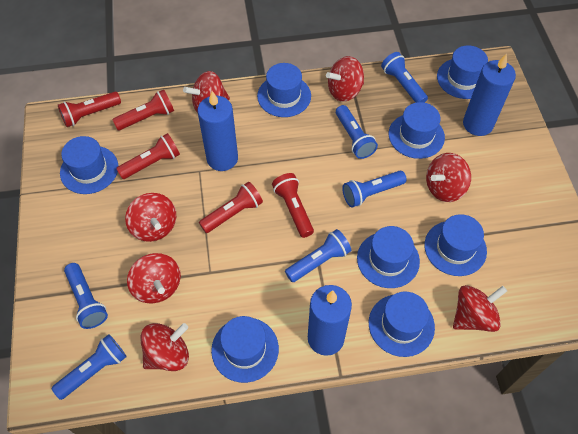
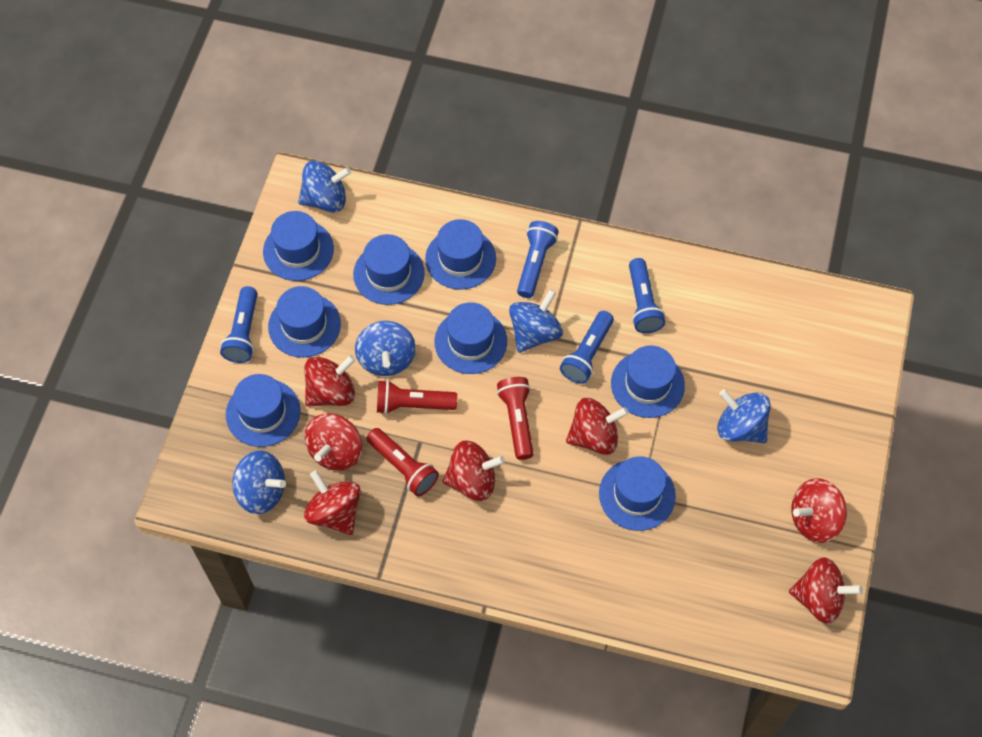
blue candle: 3 -> 0
blue flashlight: 6 -> 4
blue spinning top: 0 -> 5
red flashlight: 5 -> 3

